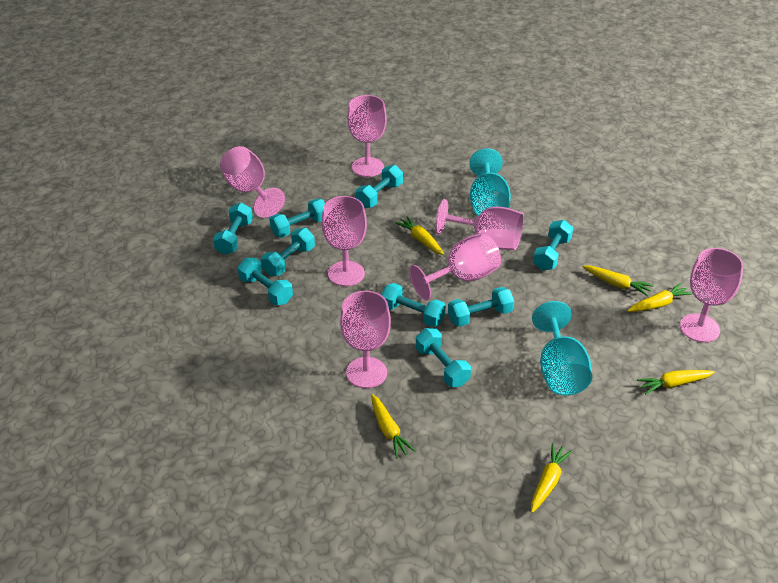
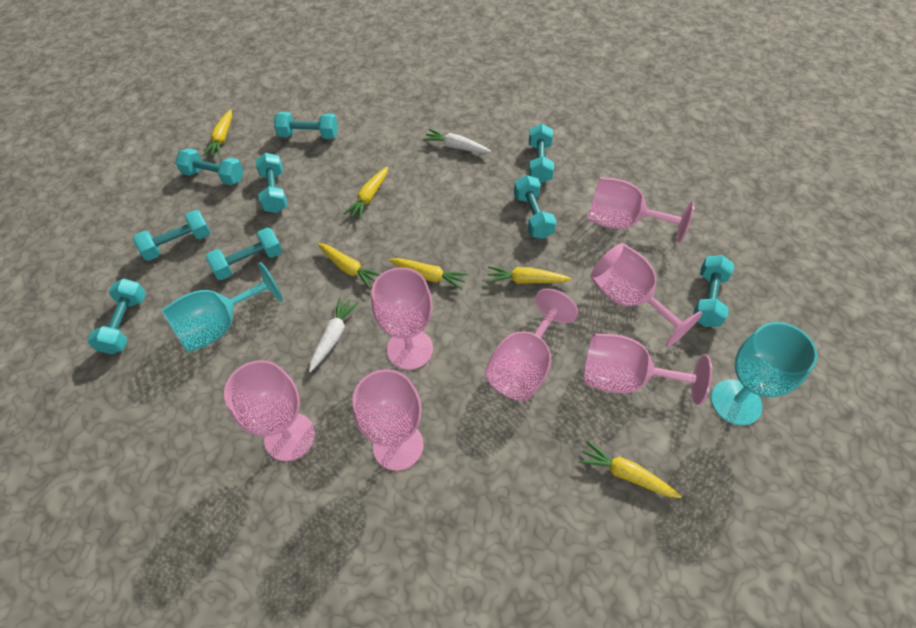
white carrot: 0 -> 2

